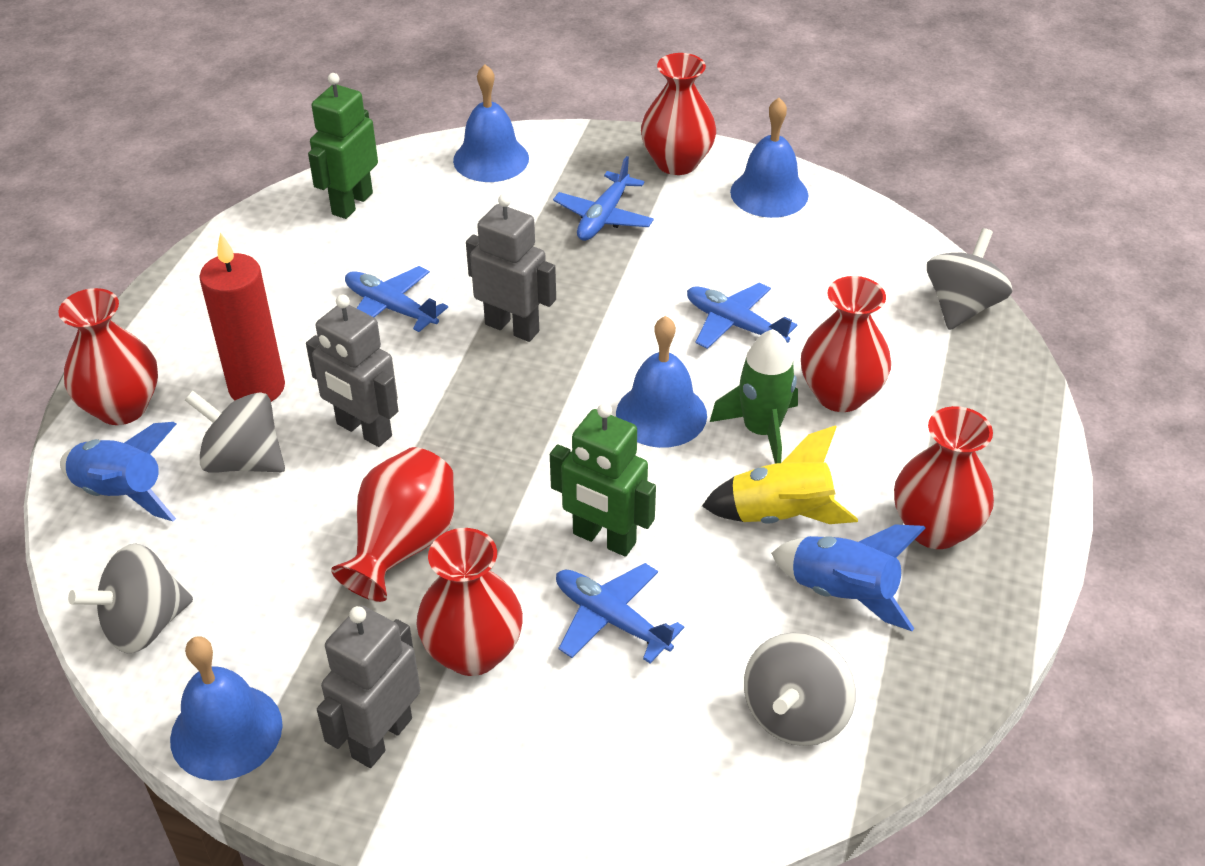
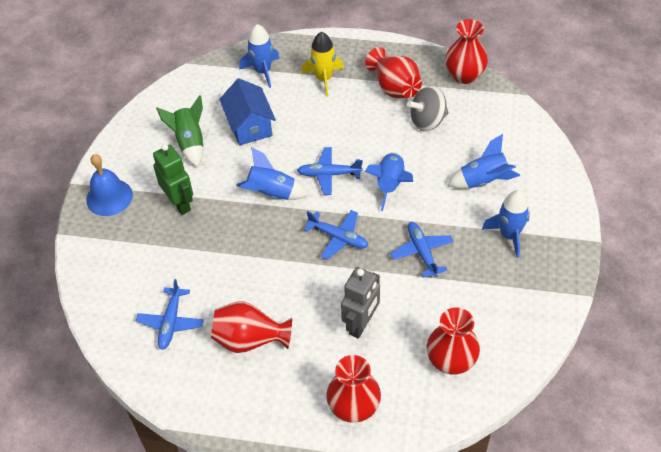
blue bell: 4 -> 1
blue house: 0 -> 1
blue rocket: 2 -> 5
green robot: 2 -> 1
grey robot: 3 -> 1
grey spinning top: 4 -> 1
red candle: 1 -> 0
red vase: 6 -> 5

